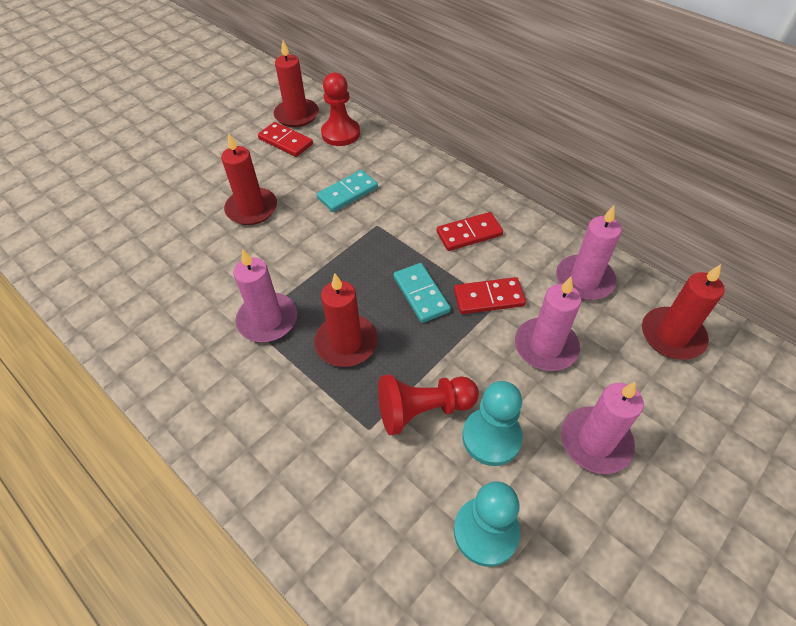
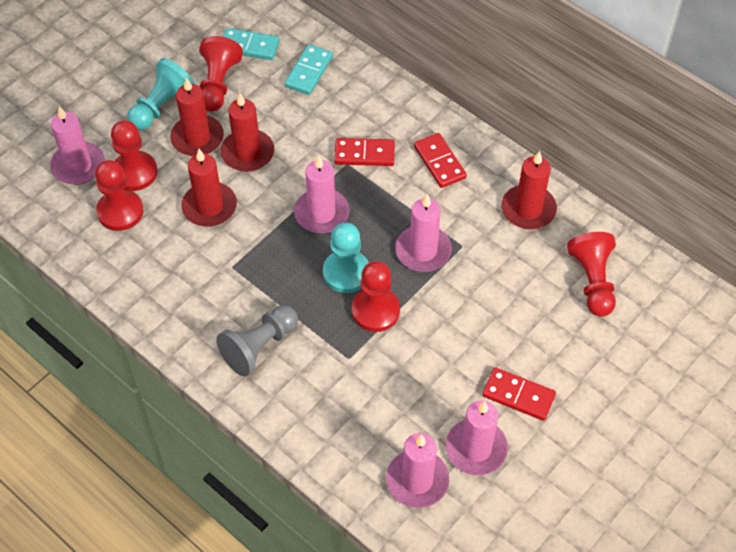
grey pawn: 0 -> 1
pink candle: 4 -> 5
red pawn: 2 -> 5

